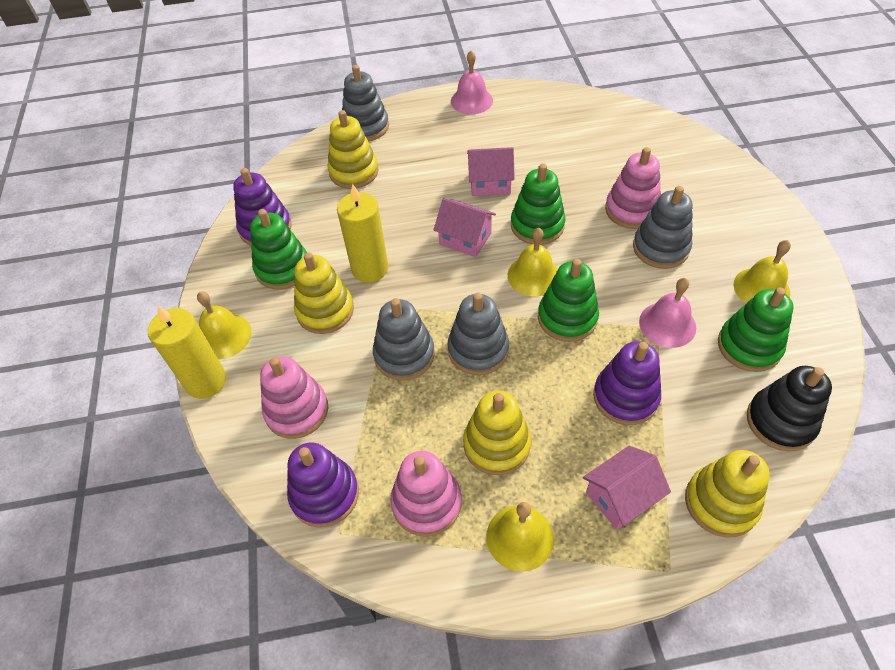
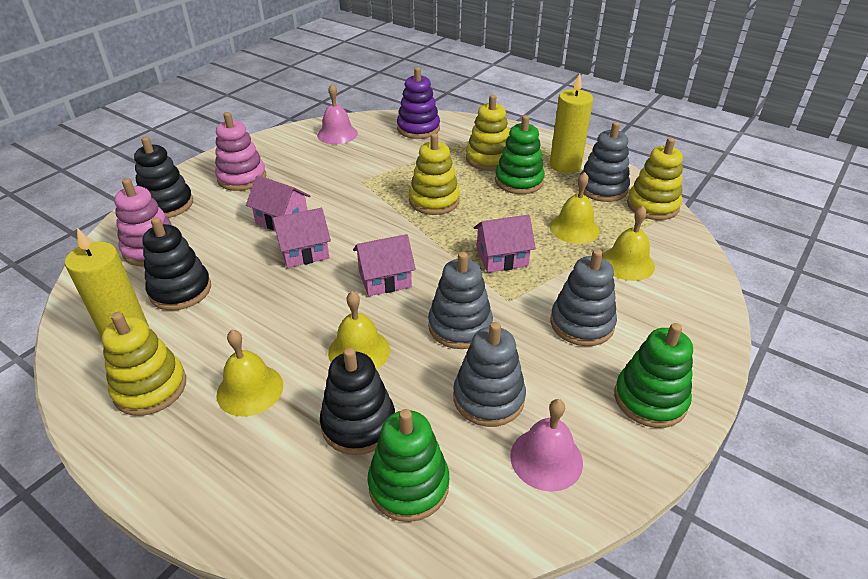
black stacking toy: 1 -> 3
green stacking toy: 4 -> 3
pink house: 3 -> 4
pink stacking toy: 3 -> 2
purple stacking toy: 3 -> 1

